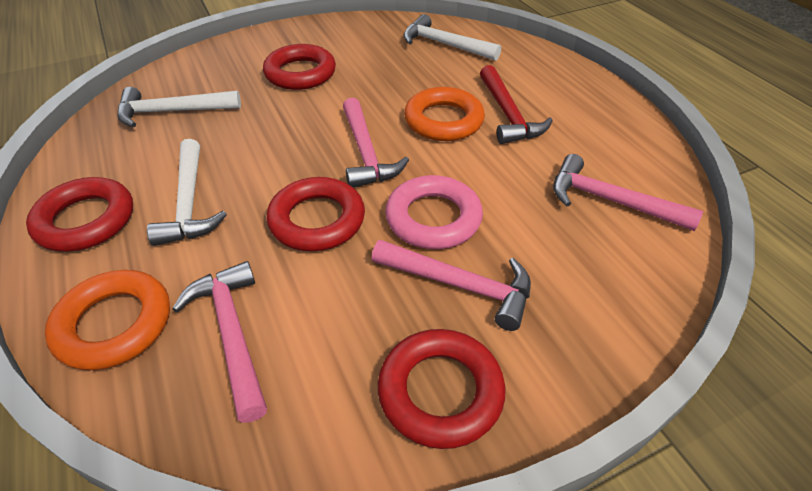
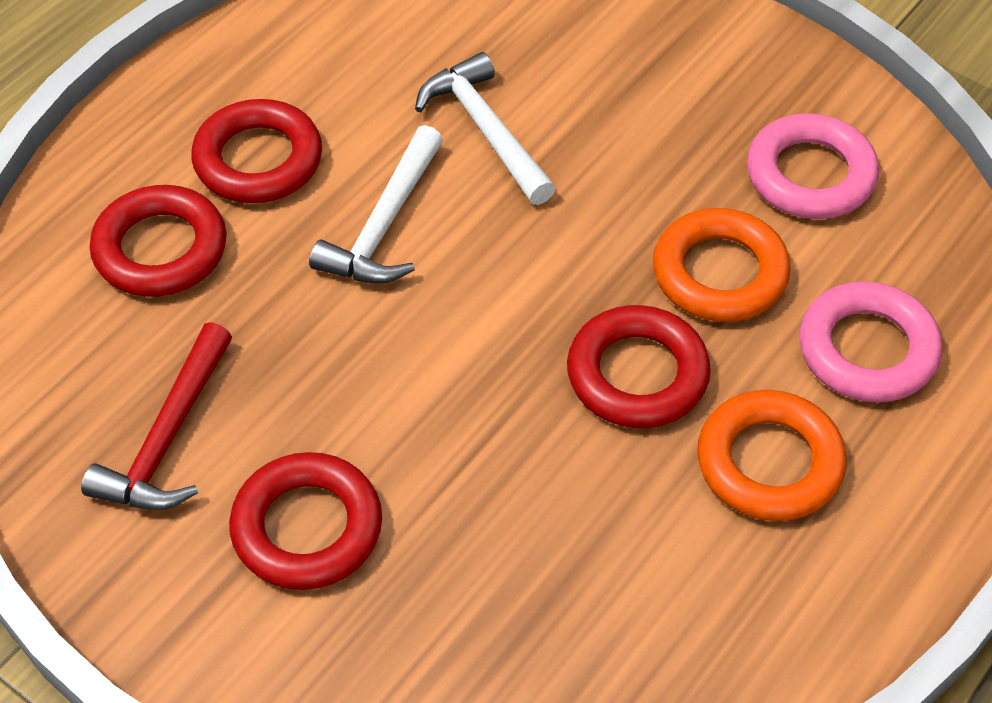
pink hammer: 4 -> 0
pink ring: 1 -> 2
white hammer: 3 -> 2

